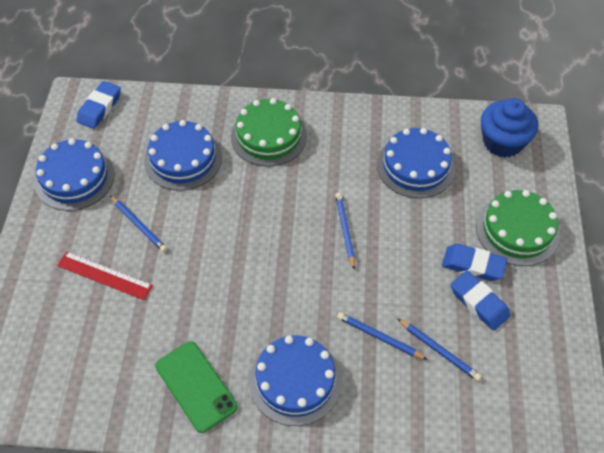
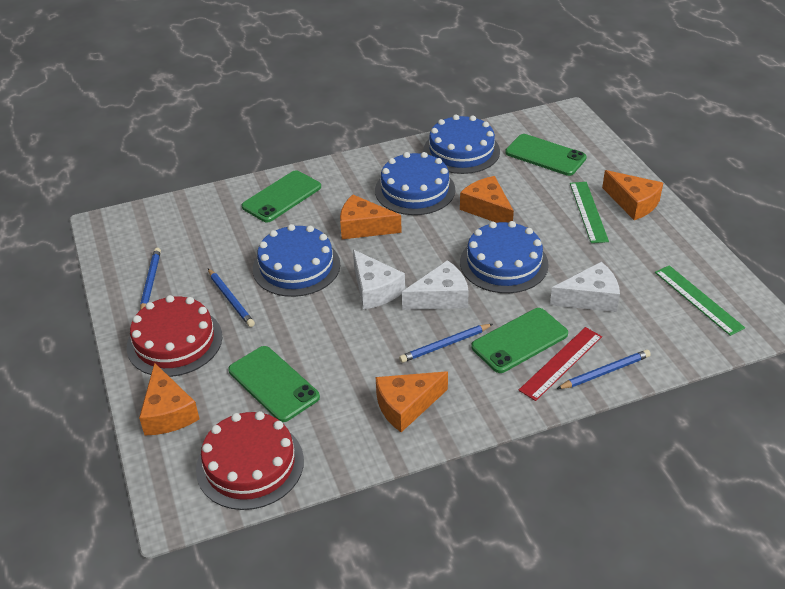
blue cupcake: 1 -> 0
blue eraser: 3 -> 0
green cake: 2 -> 0
green phone: 1 -> 4
green ruler: 0 -> 2
orange cheese: 0 -> 5
red cake: 0 -> 2
white cheese: 0 -> 3

